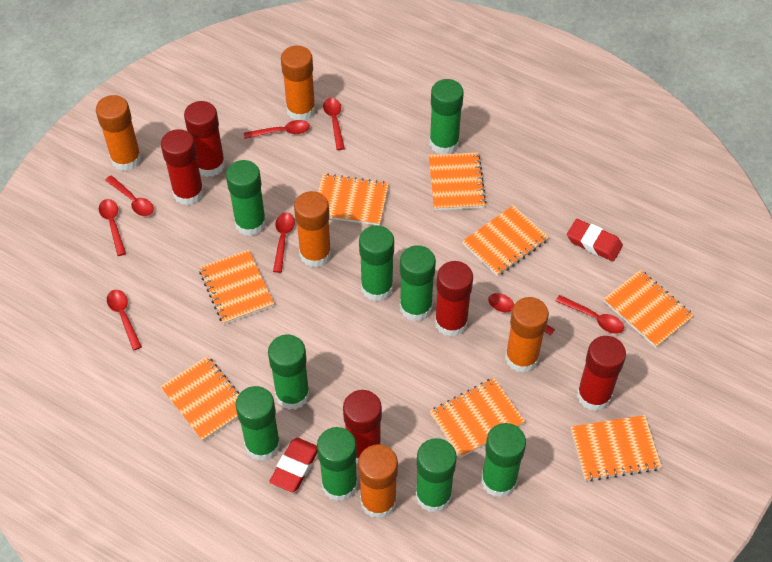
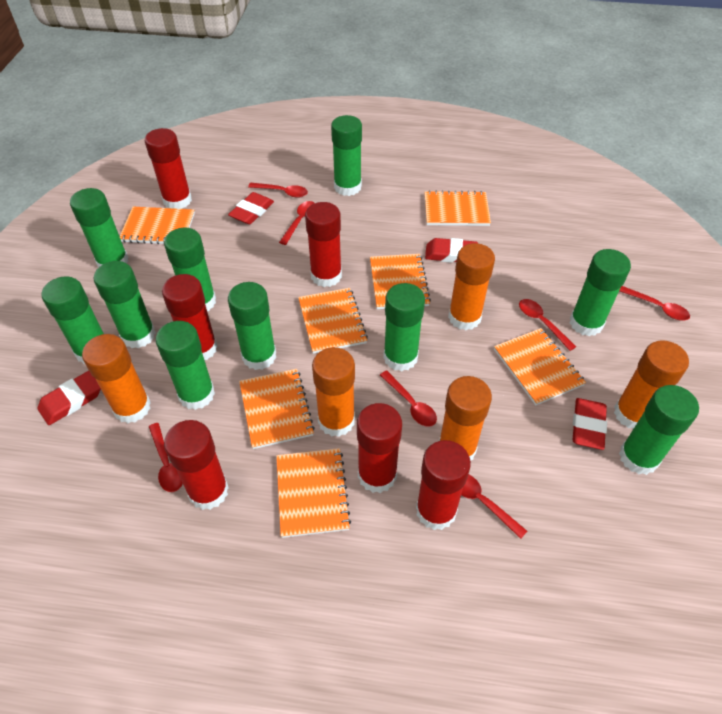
green glue stick: 9 -> 10
orange notebook: 8 -> 7
red eraser: 2 -> 4
red glue stick: 5 -> 6
red spoon: 8 -> 7

